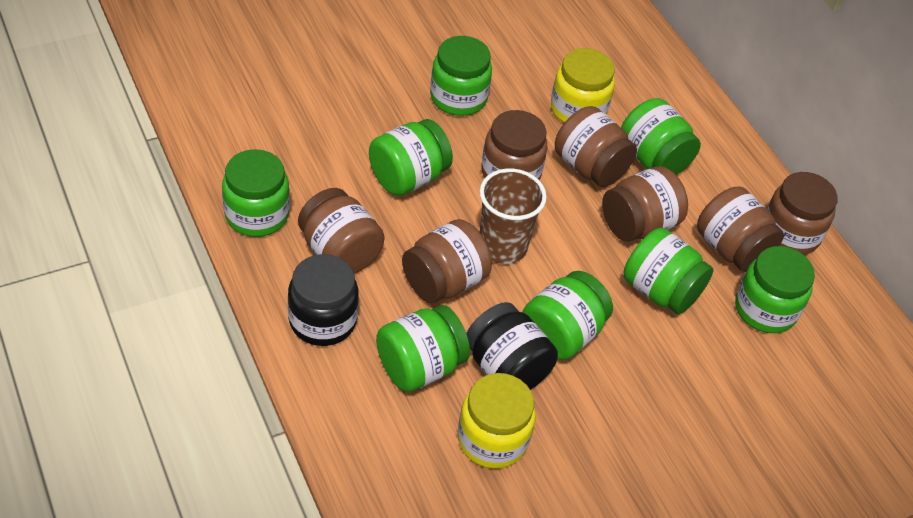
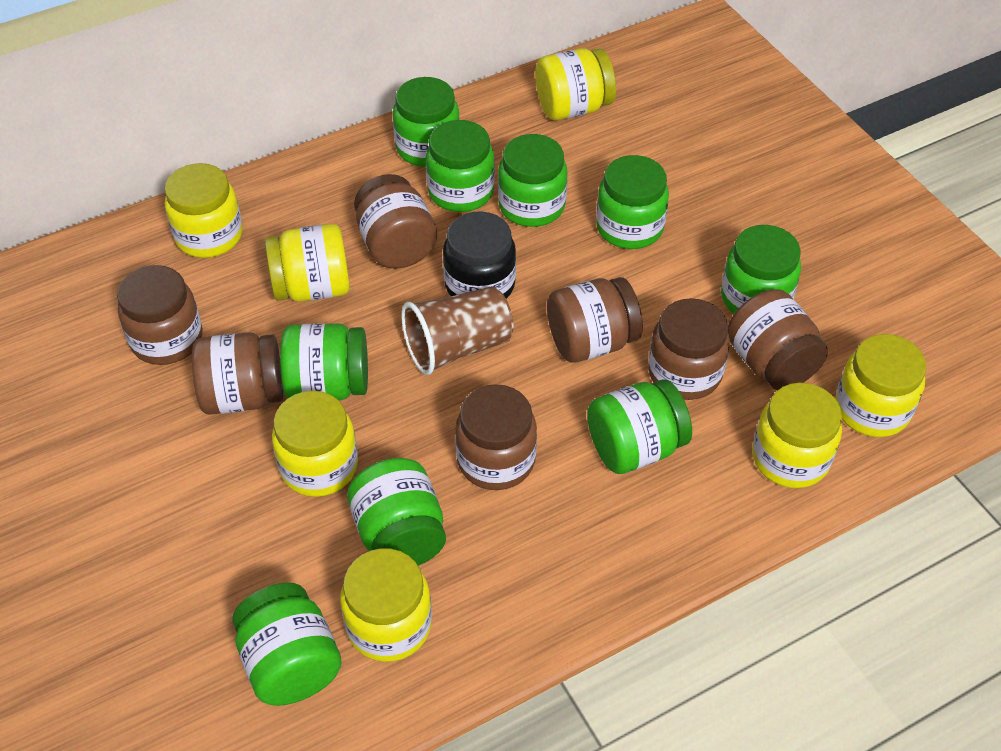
black jar: 2 -> 1
green jar: 8 -> 9
yellow jar: 2 -> 7

